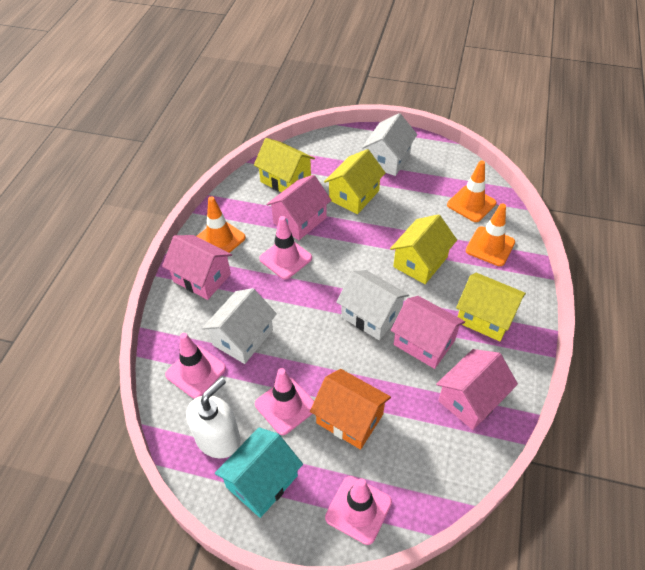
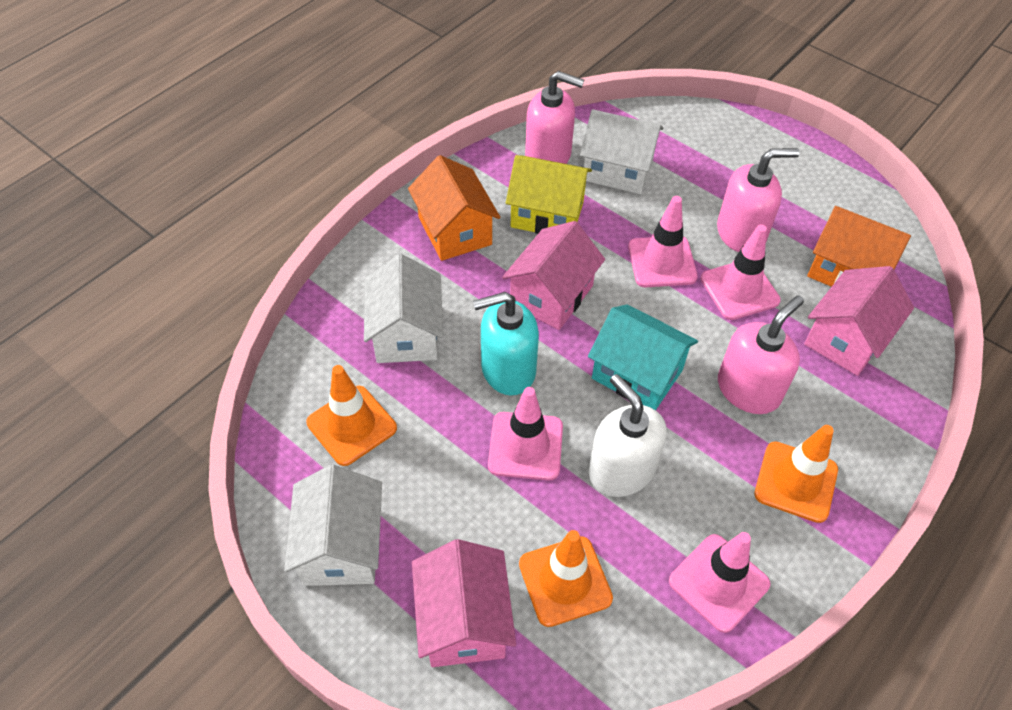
orange house: 1 -> 2
pink house: 4 -> 3
pink soap dispenser: 0 -> 3
turquoise soap dispenser: 0 -> 1
yellow house: 4 -> 1

